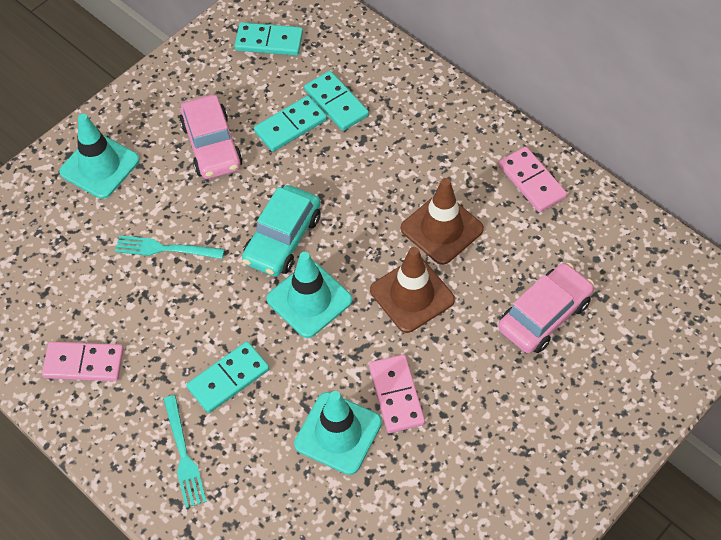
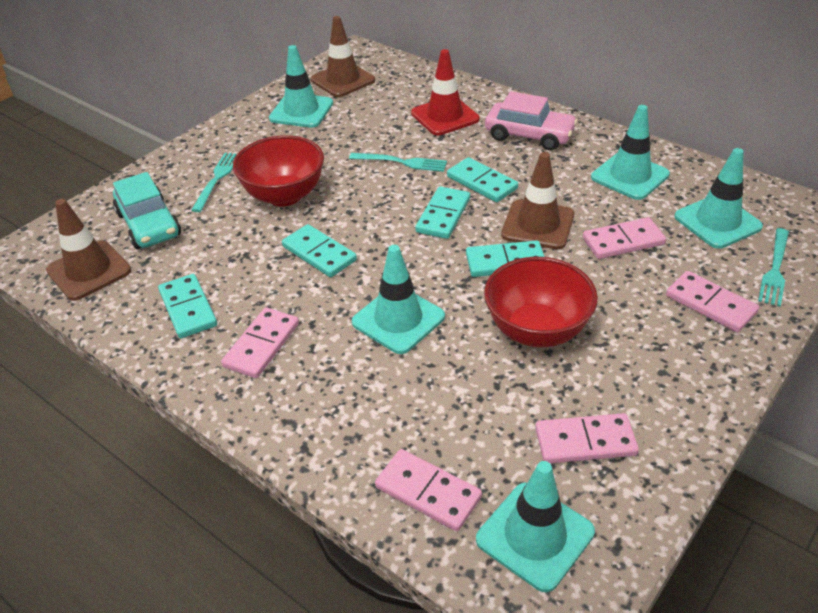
brown traffic cone: 2 -> 3
pink car: 2 -> 1
pink domino: 3 -> 5
red bowl: 0 -> 2
red traffic cone: 0 -> 1
turquoise domino: 4 -> 5
turquoise fork: 2 -> 3
turquoise traffic cone: 3 -> 5

